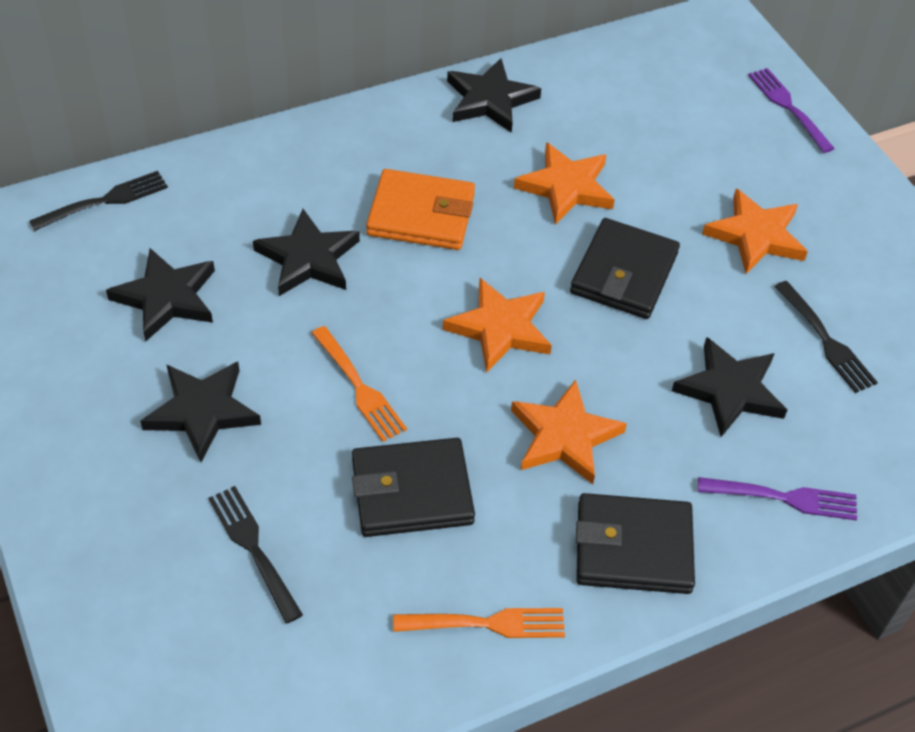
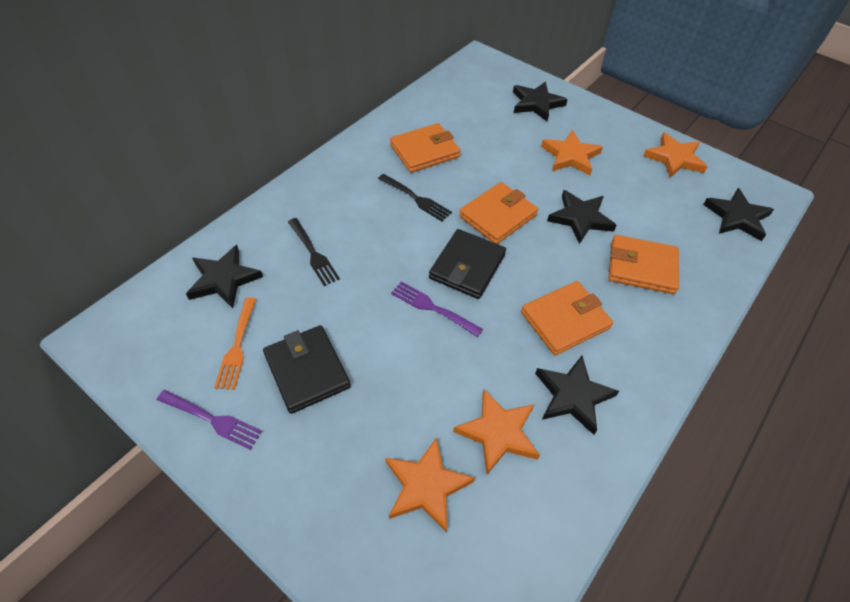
black fork: 3 -> 2
black wallet: 3 -> 2
orange fork: 2 -> 1
orange wallet: 1 -> 4

